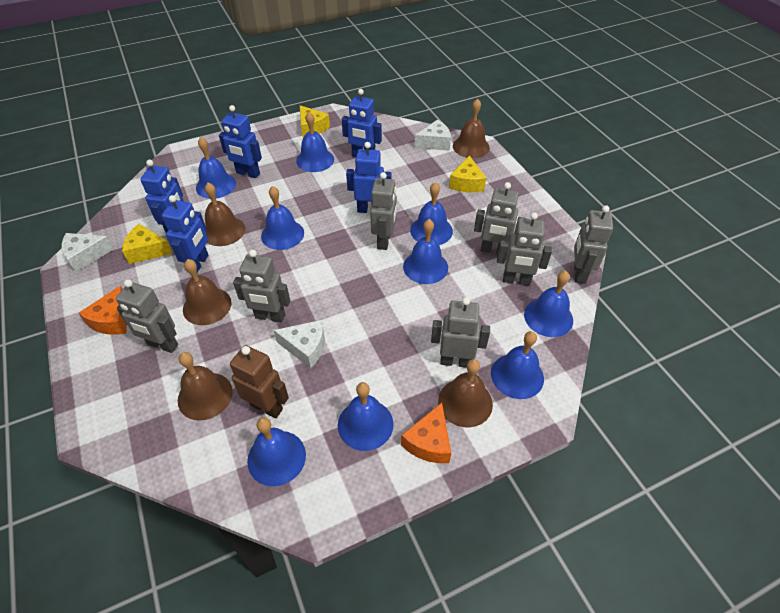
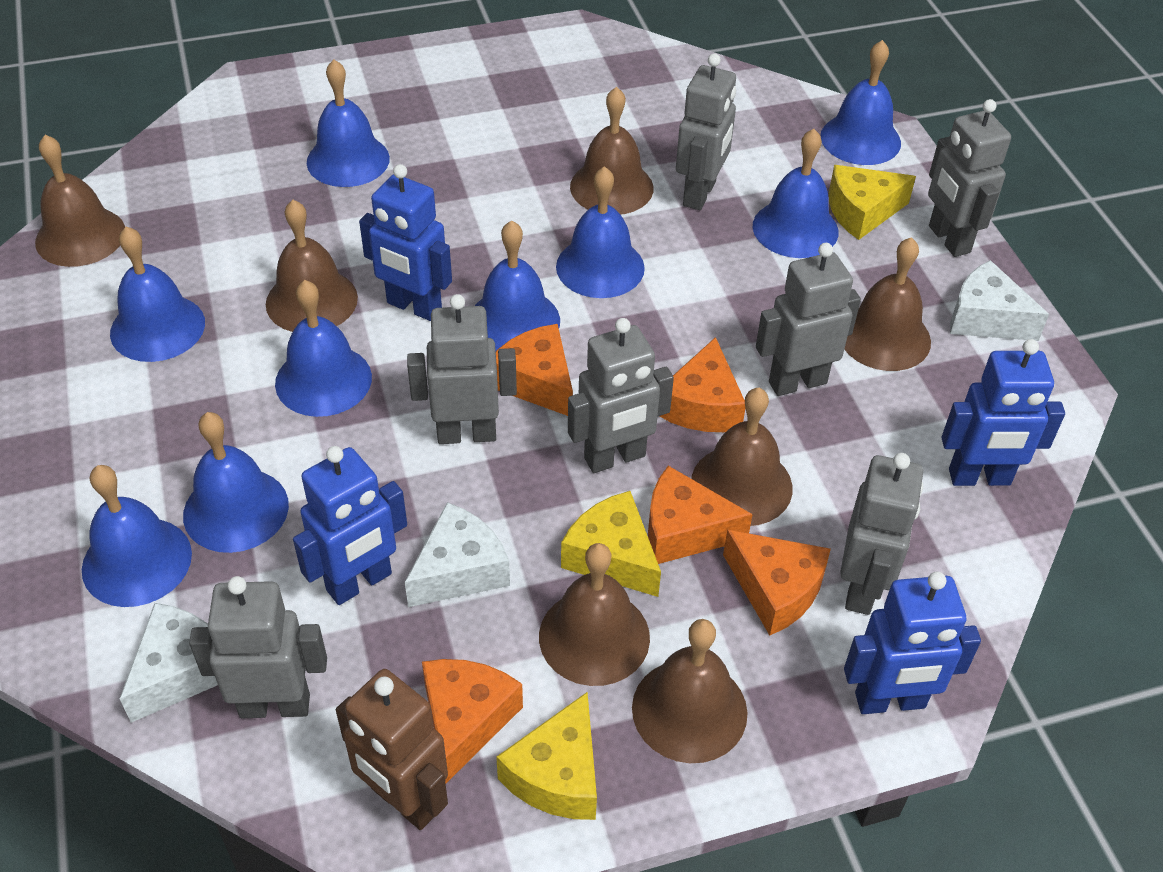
blue robot: 5 -> 4
brown bell: 5 -> 7
orange cheese: 2 -> 5

